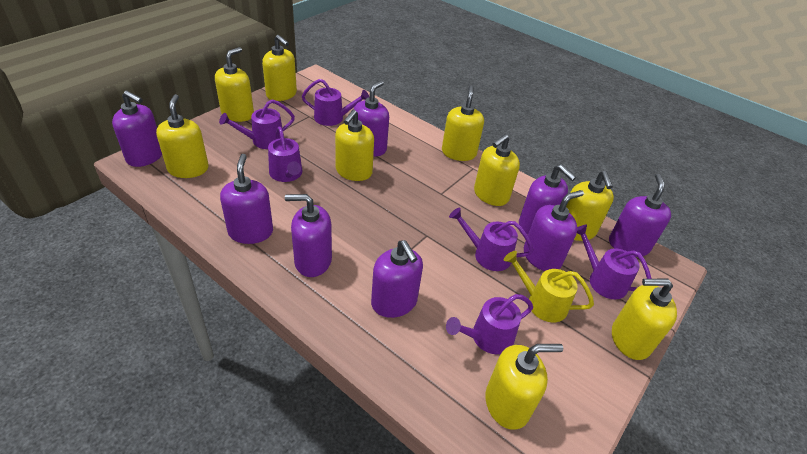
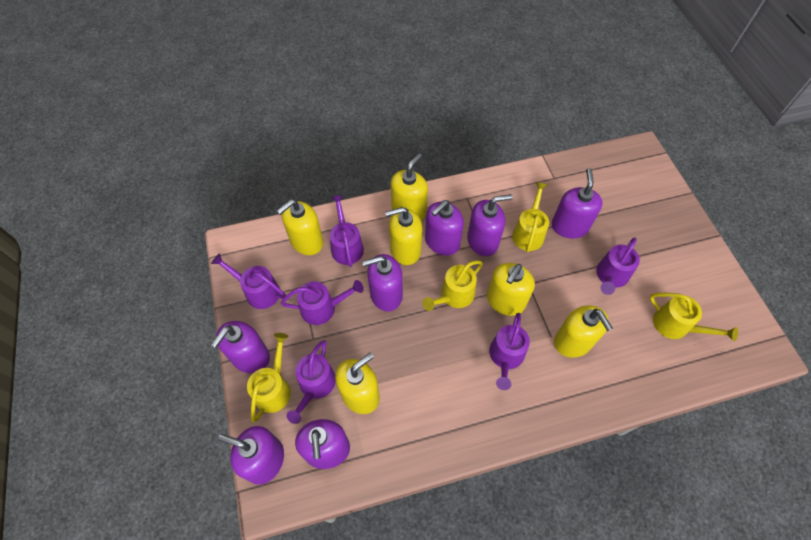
purple soap dispenser: 8 -> 7
yellow soap dispenser: 9 -> 6
yellow watering can: 1 -> 4

